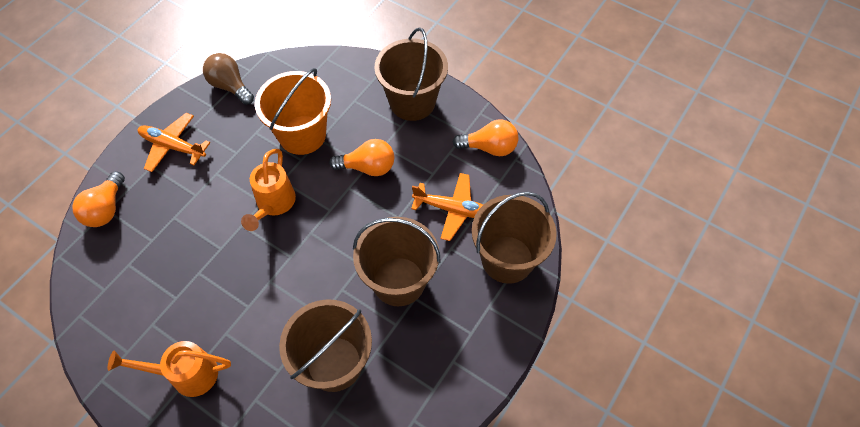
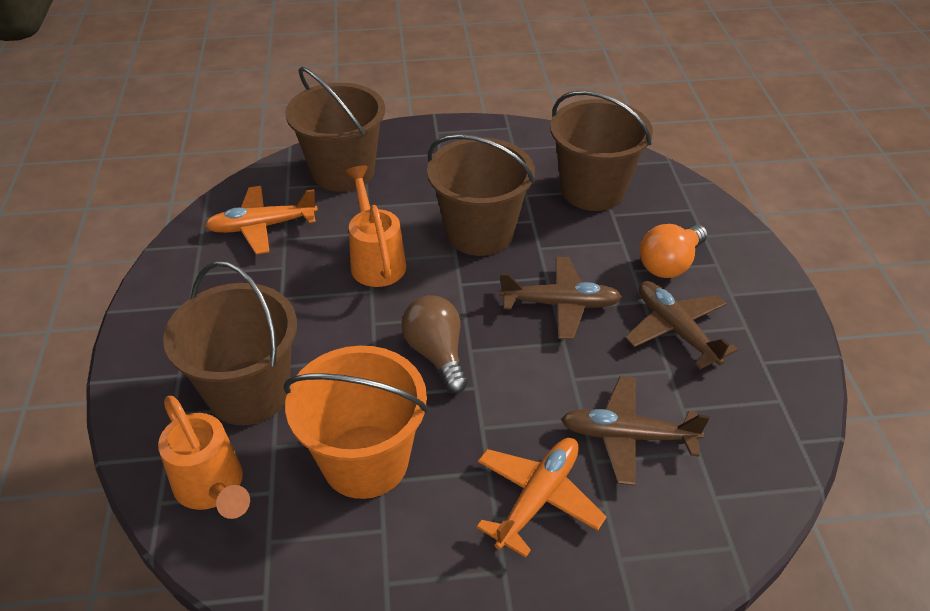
brown plane: 0 -> 3
orange light bulb: 3 -> 1

